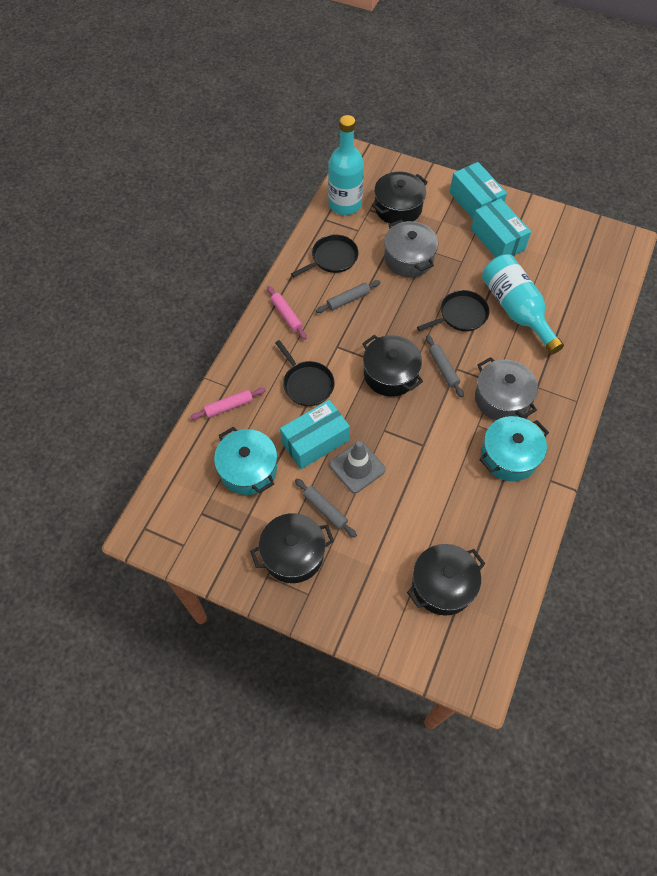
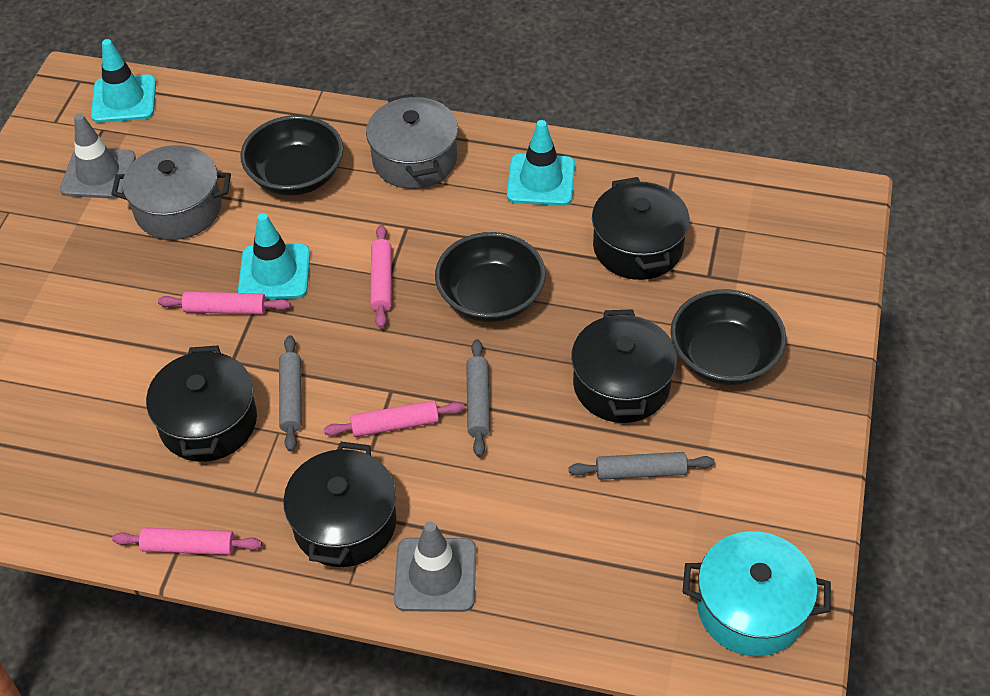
black bowl: 0 -> 3
black pan: 3 -> 0
grey traffic cone: 1 -> 2
pink rolling pin: 2 -> 4
turquoise bottle: 2 -> 0
turquoise box: 3 -> 0
turquoise pot: 2 -> 1
turquoise traffic cone: 0 -> 3

